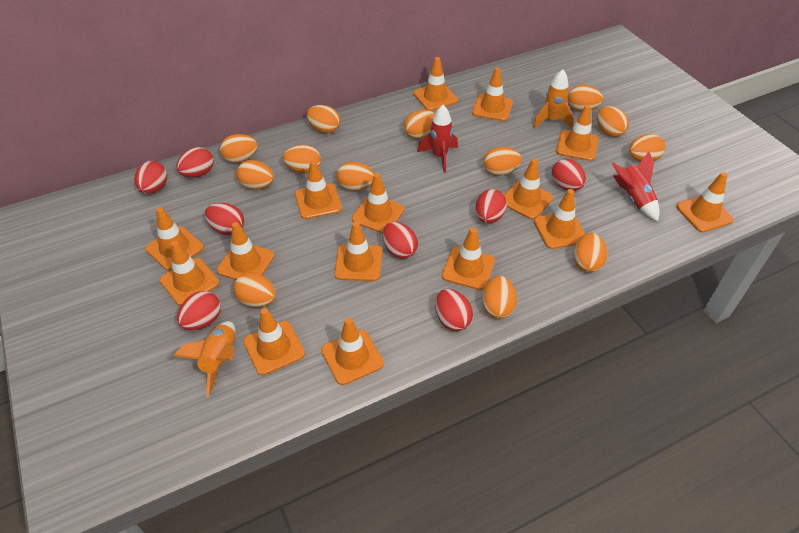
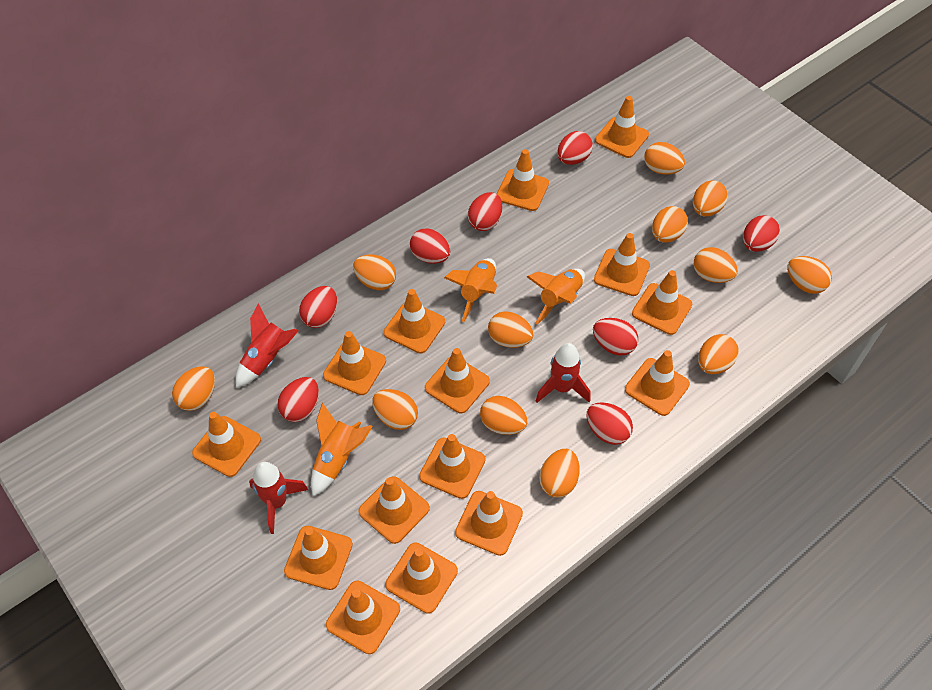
orange egg: 13 -> 12
orange rocket: 2 -> 3
red rocket: 2 -> 3

